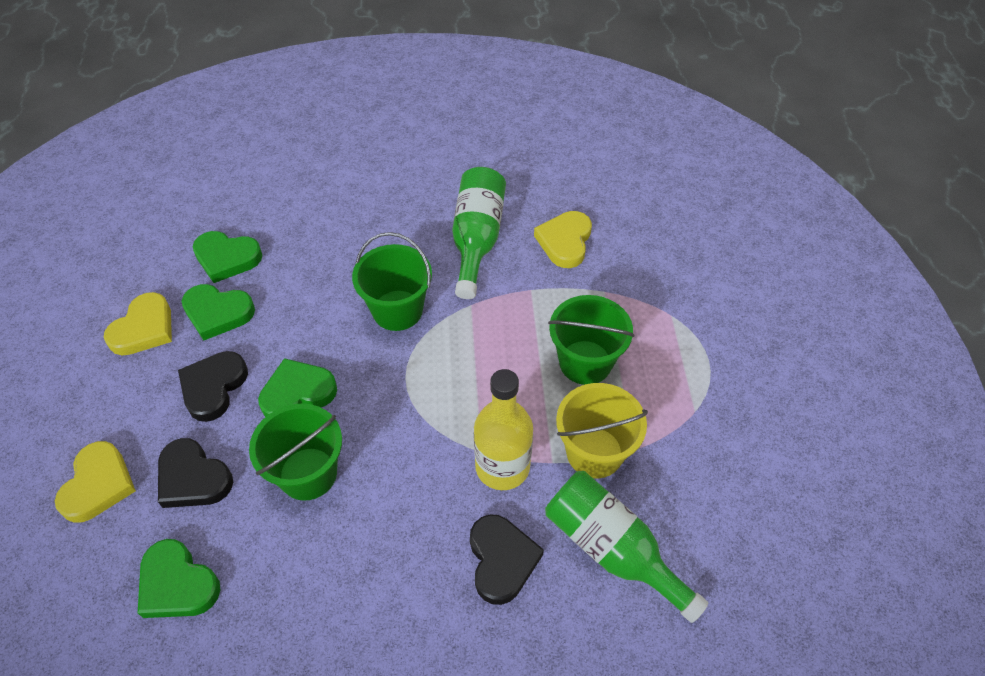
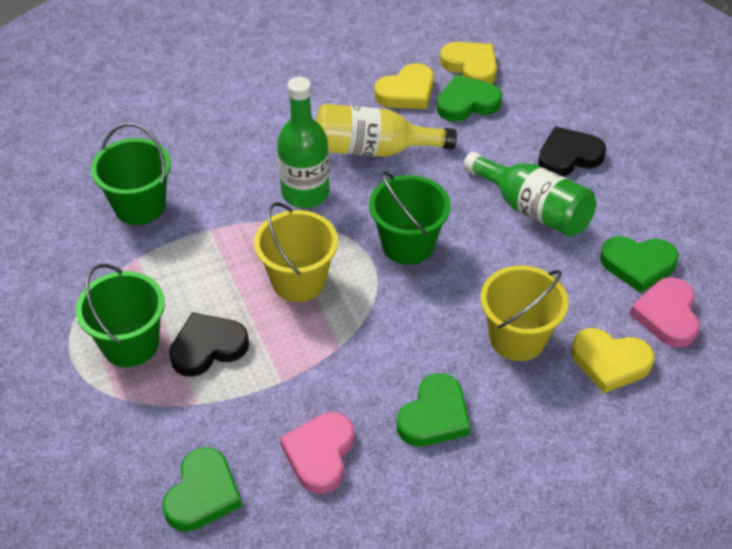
black heart: 3 -> 2
pink heart: 0 -> 2
yellow bucket: 1 -> 2

